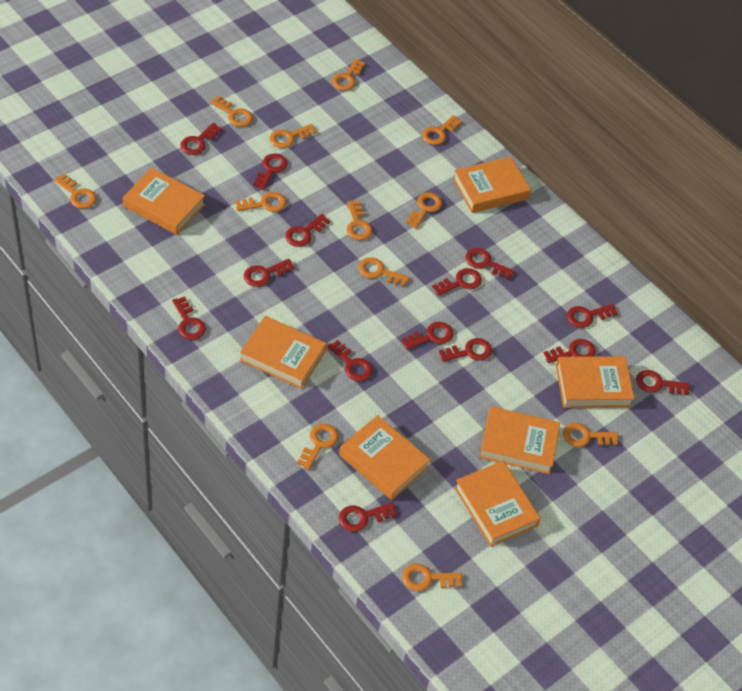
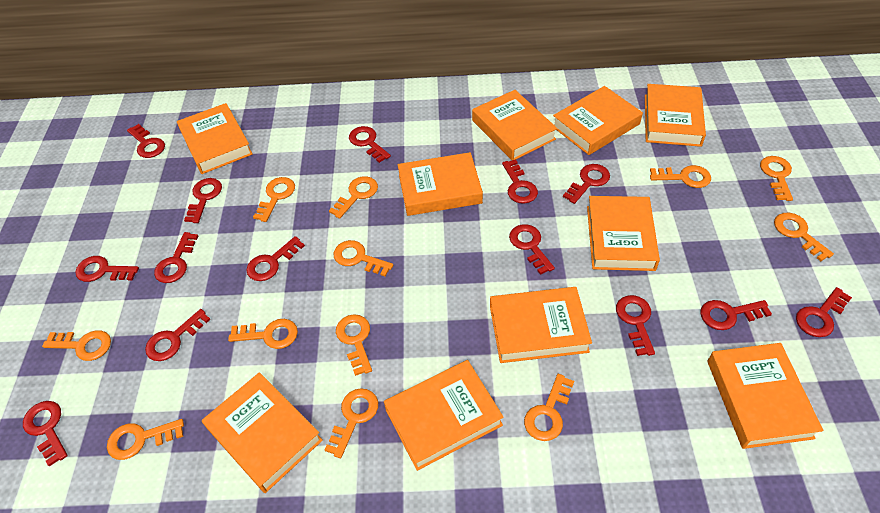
orange book: 7 -> 10

